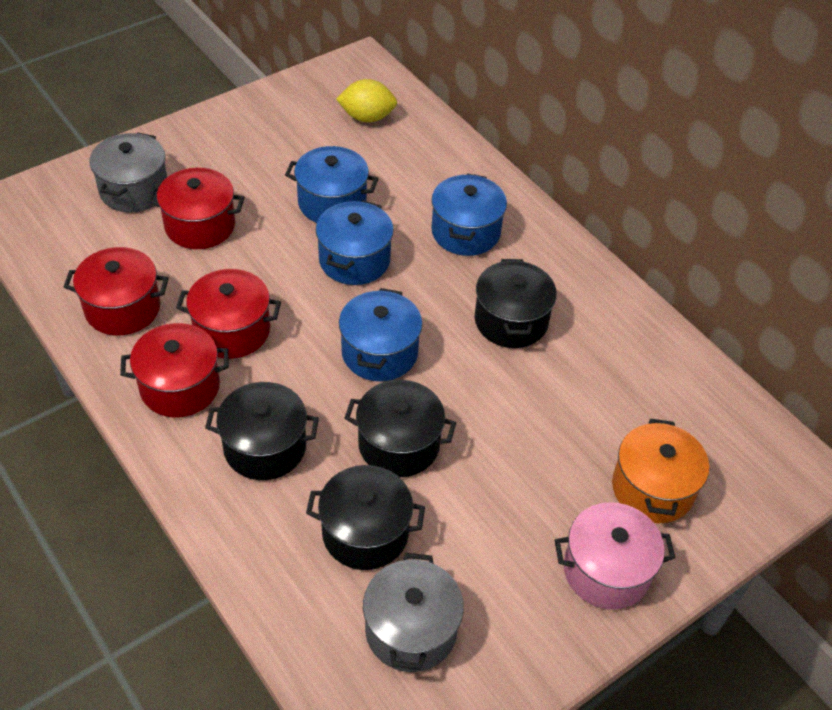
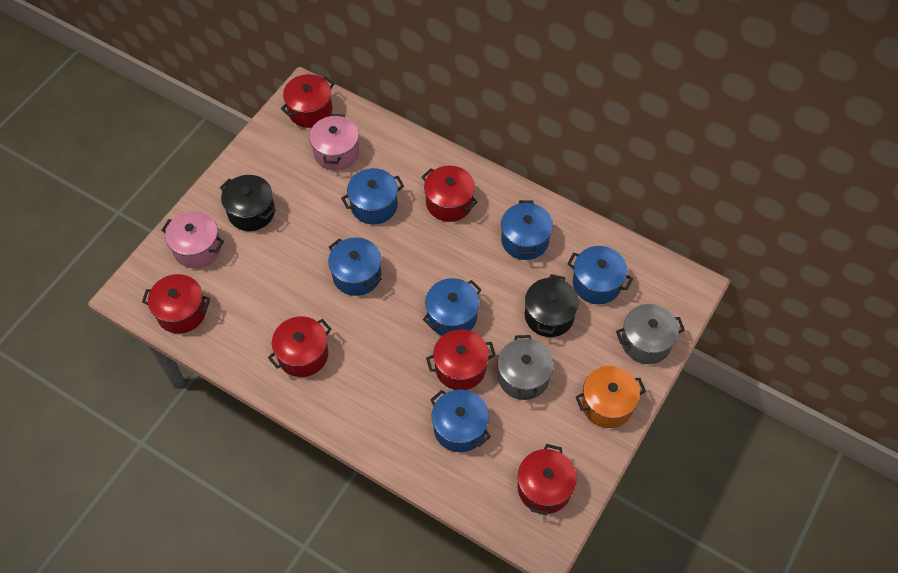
black pot: 4 -> 2
blue pot: 4 -> 6
pink pot: 1 -> 2
red pot: 4 -> 6
yellow lemon: 1 -> 0

